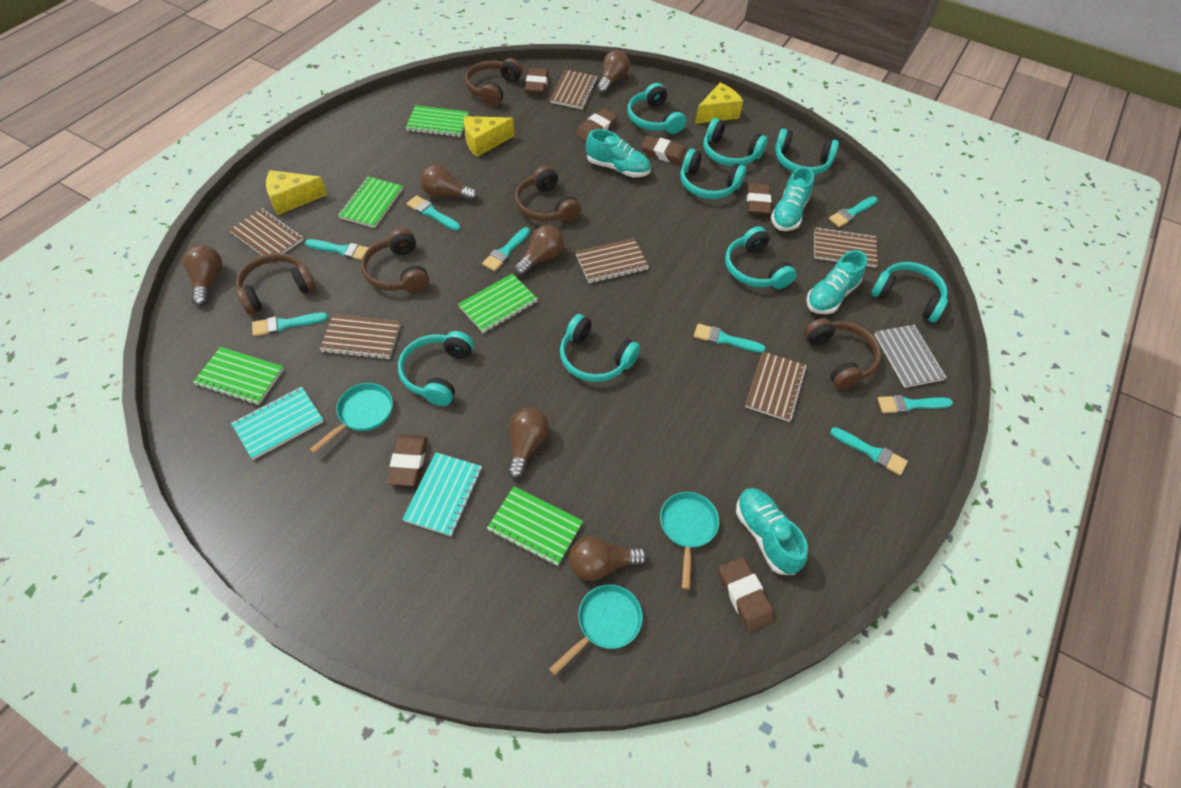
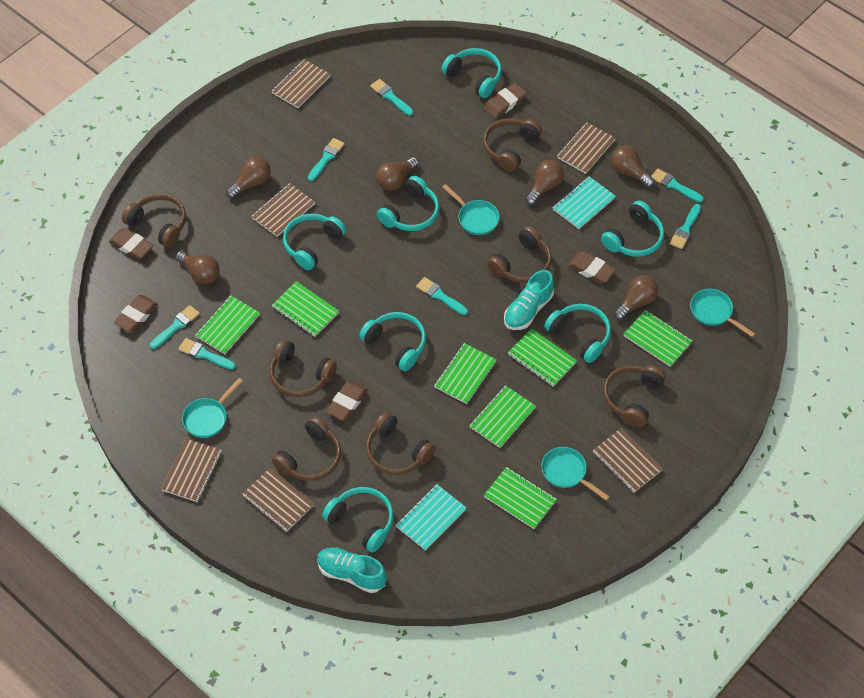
brown eraser: 6 -> 5
brown headphones: 5 -> 7
green notebook: 5 -> 7
grey notebook: 1 -> 0
turquoise brush: 8 -> 7
turquoise headphones: 8 -> 7
turquoise pan: 3 -> 4
turquoise shoe: 4 -> 2
yellow cheese: 3 -> 0

